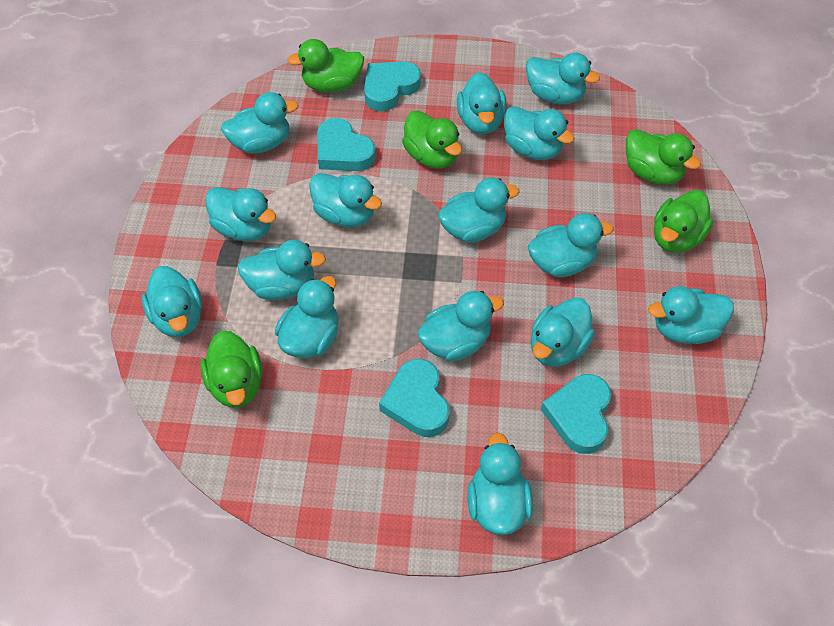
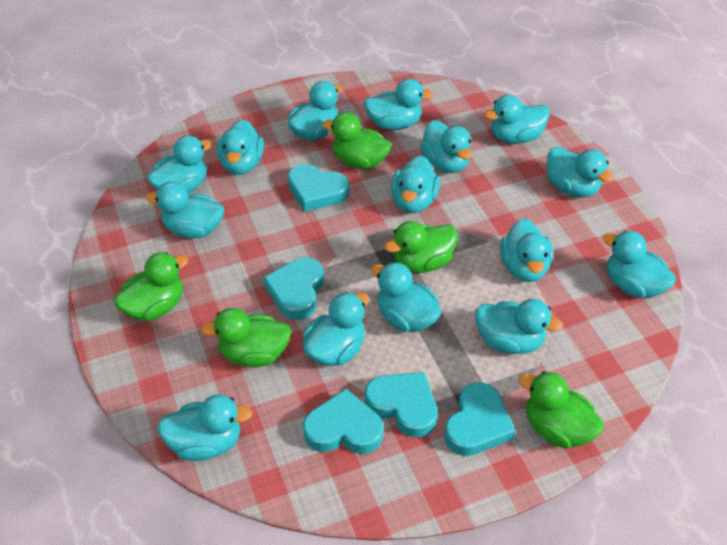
turquoise heart: 4 -> 5

